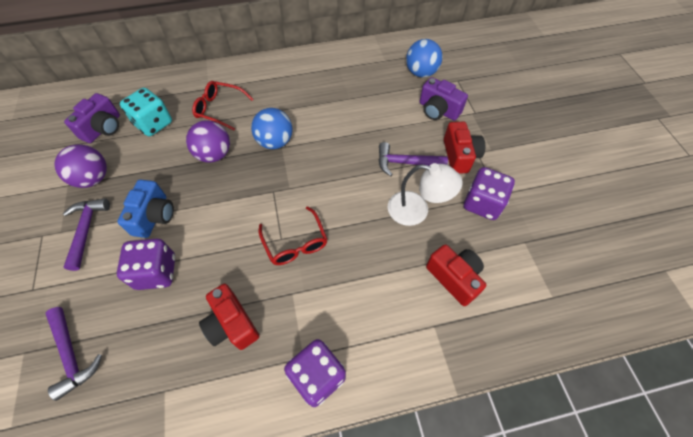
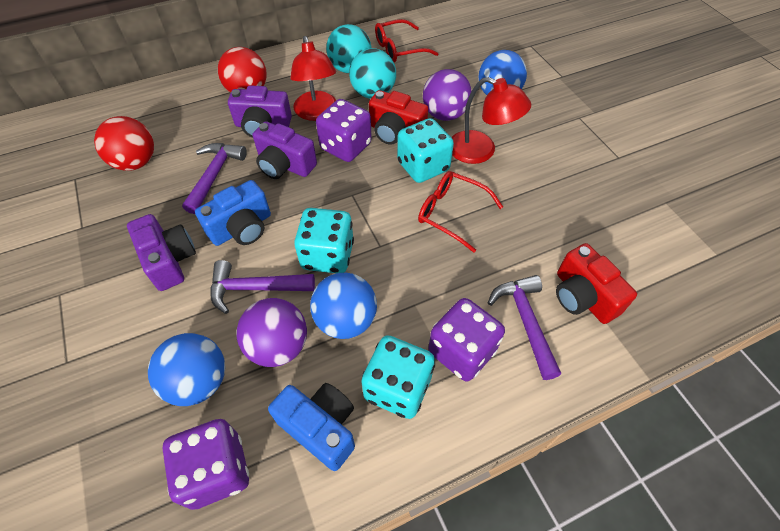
blue ball: 2 -> 3
blue camera: 1 -> 2
purple camera: 2 -> 3
red ball: 0 -> 2
red camera: 3 -> 2
red lamp: 0 -> 2
turquoise ball: 0 -> 2
turquoise dice: 1 -> 3
white lamp: 1 -> 0

